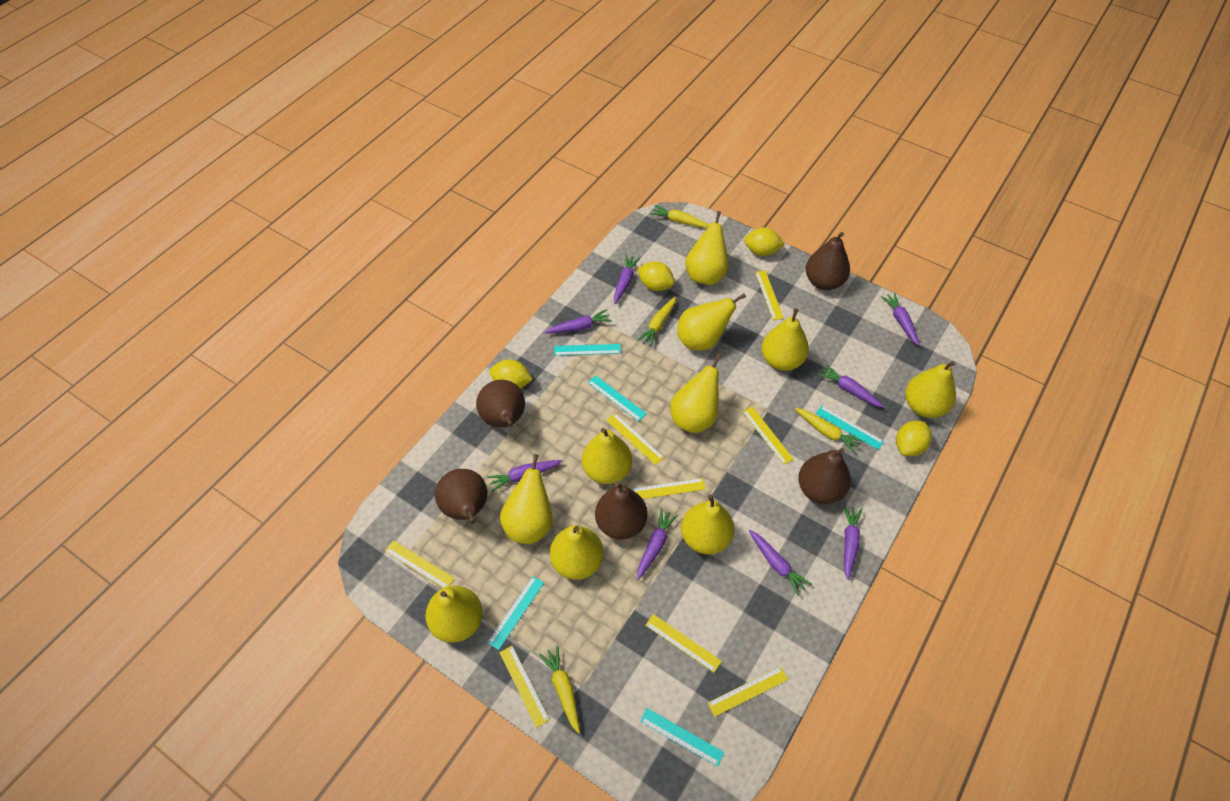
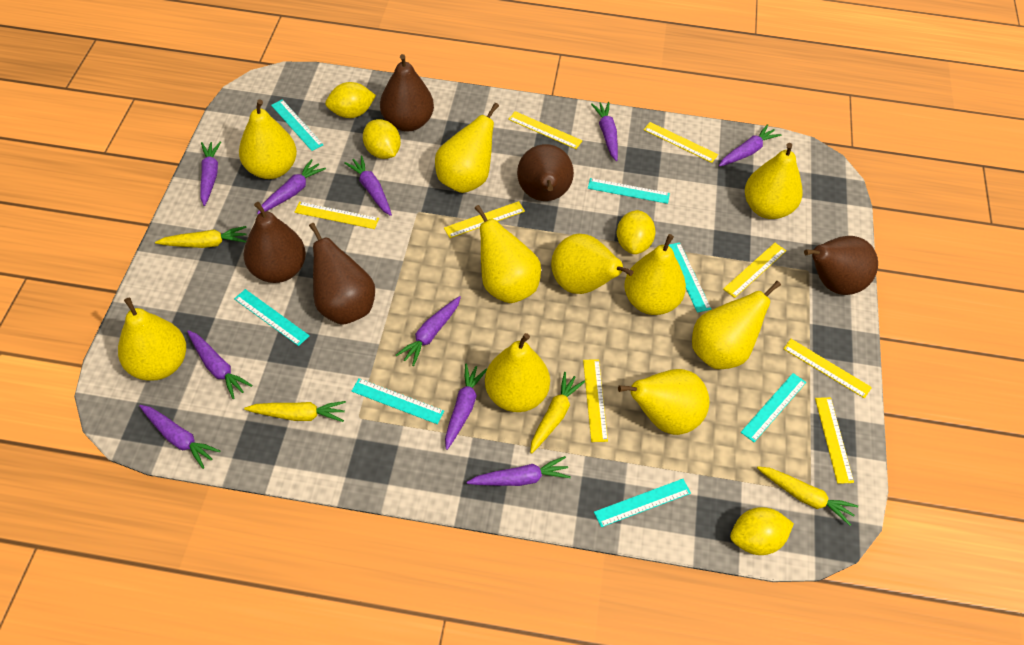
purple carrot: 8 -> 10
turquoise ruler: 5 -> 7

